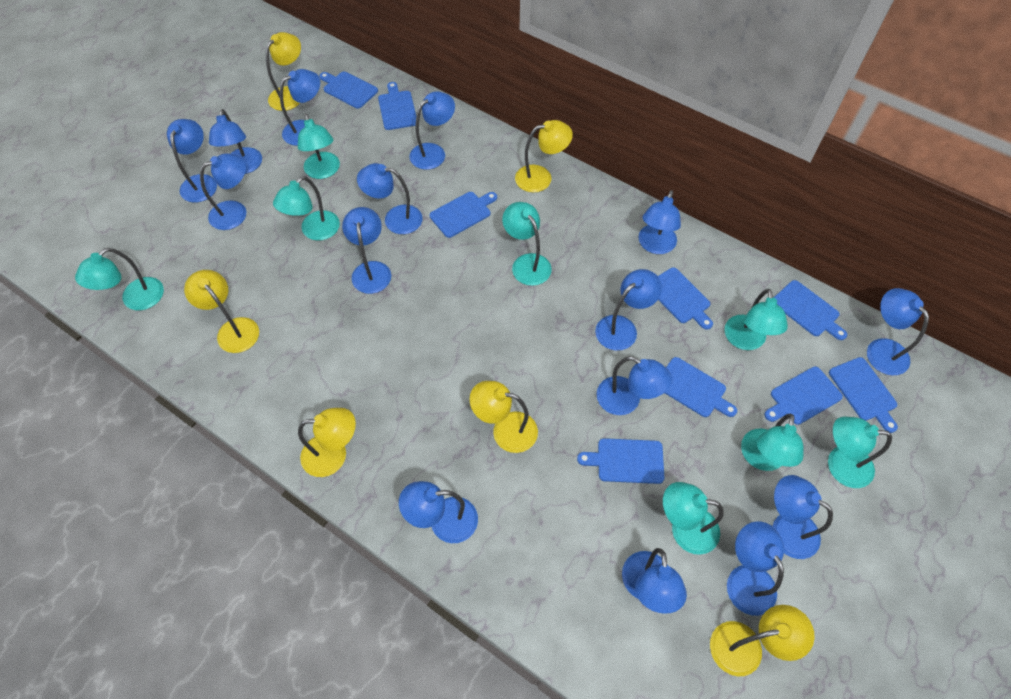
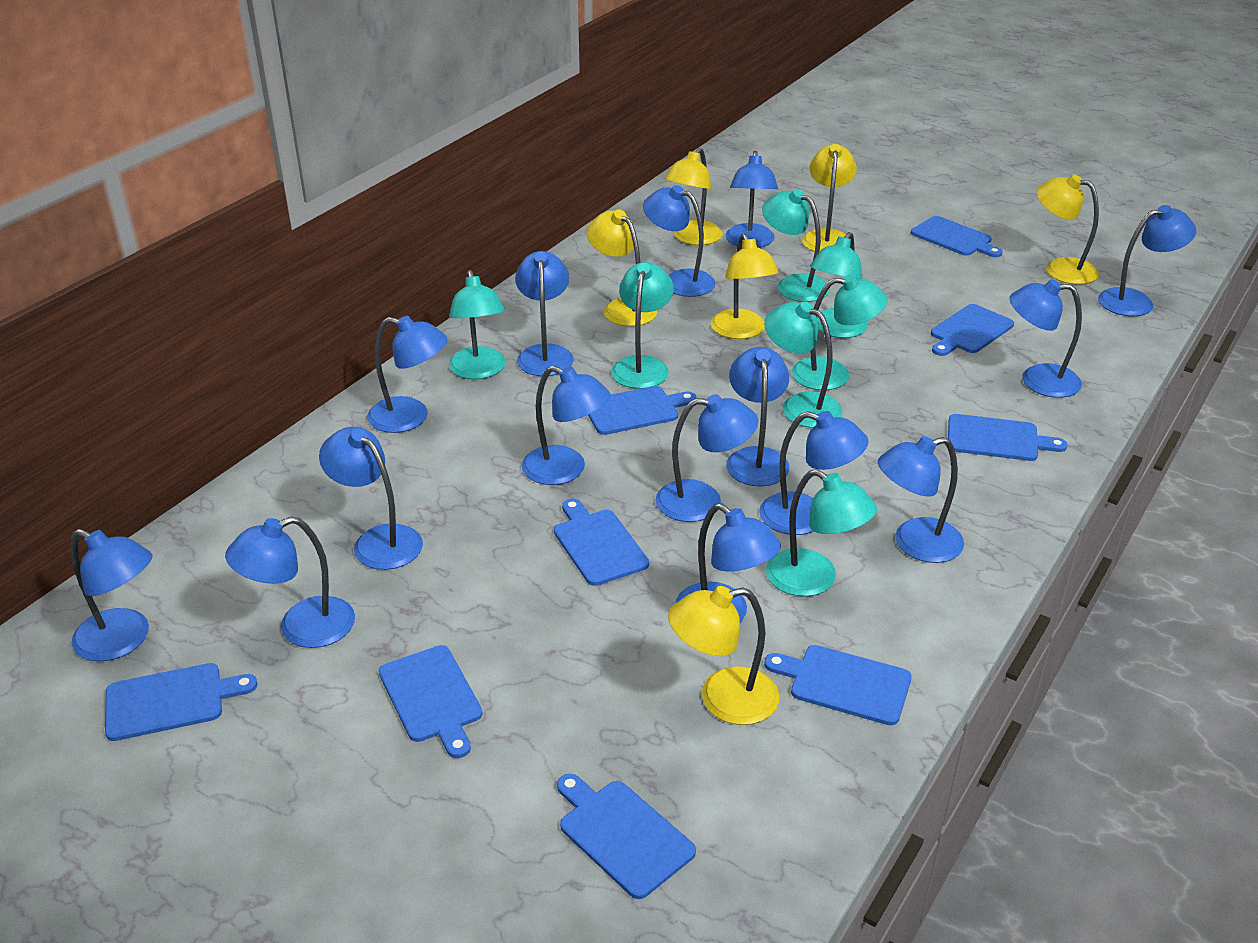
turquoise lamp: 8 -> 7

